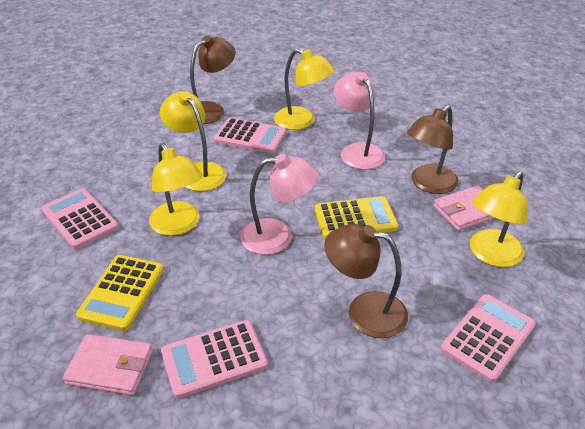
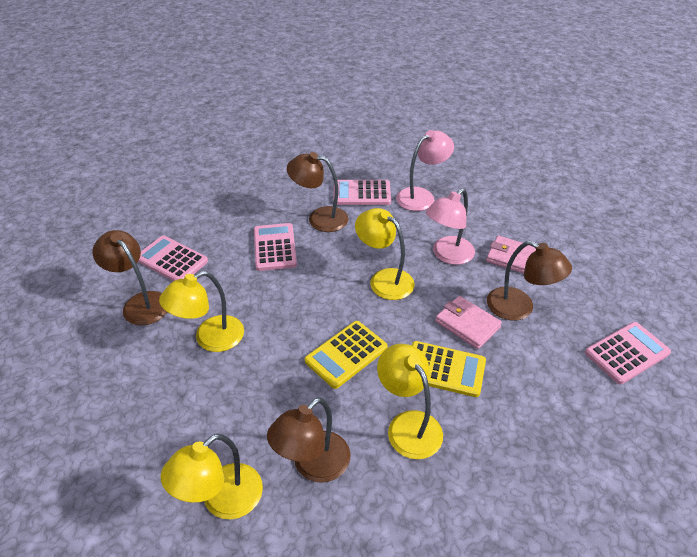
brown lamp: 3 -> 4

